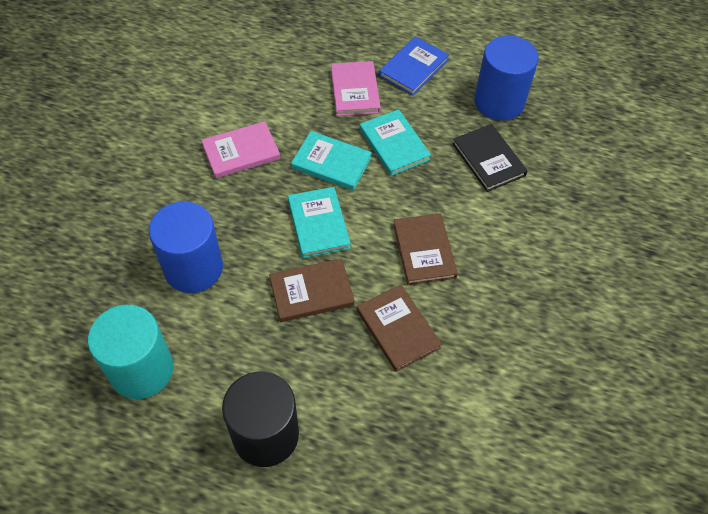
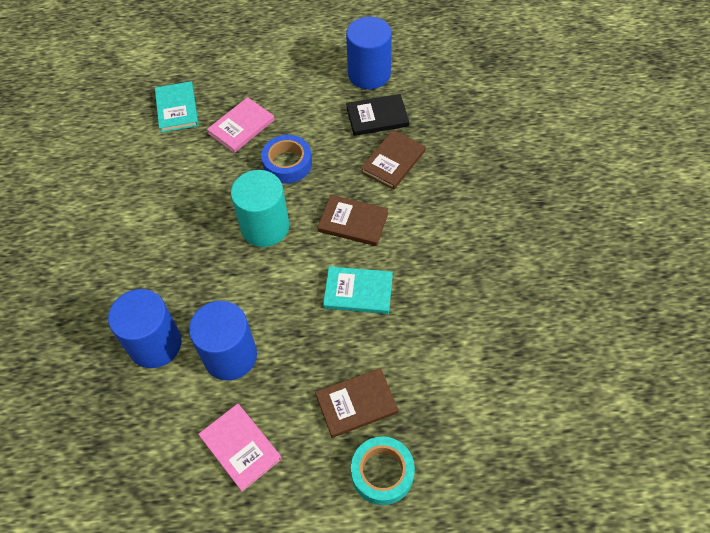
black cylinder: 1 -> 0
blue book: 1 -> 0
blue cylinder: 2 -> 3
blue tape: 0 -> 1
turquoise book: 3 -> 2
turquoise tape: 0 -> 1

